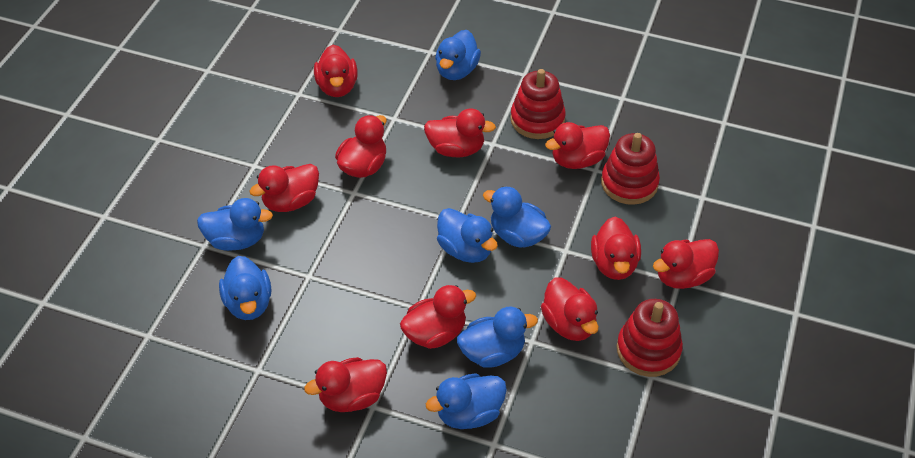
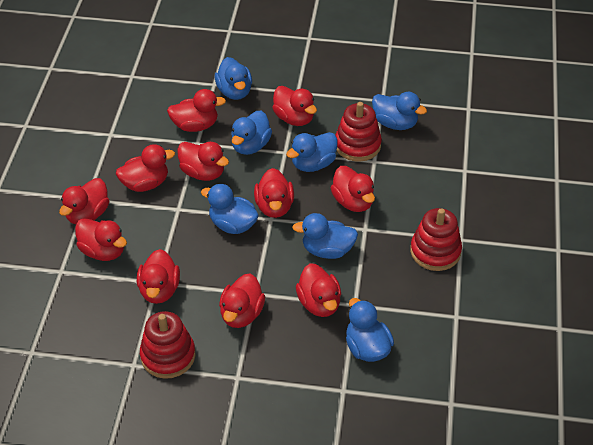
red duck: 10 -> 11

